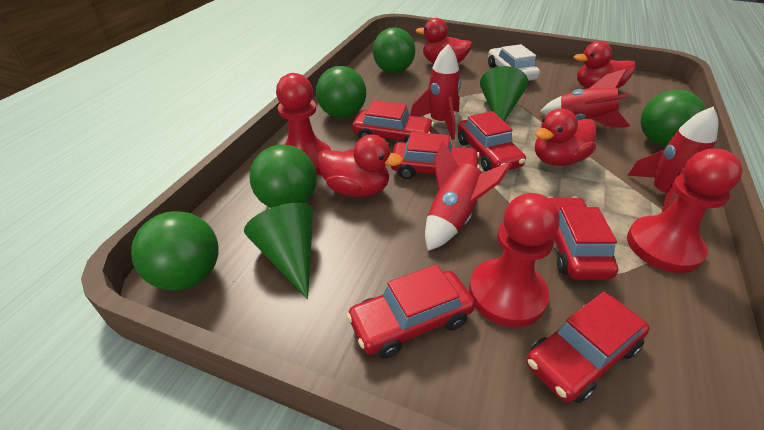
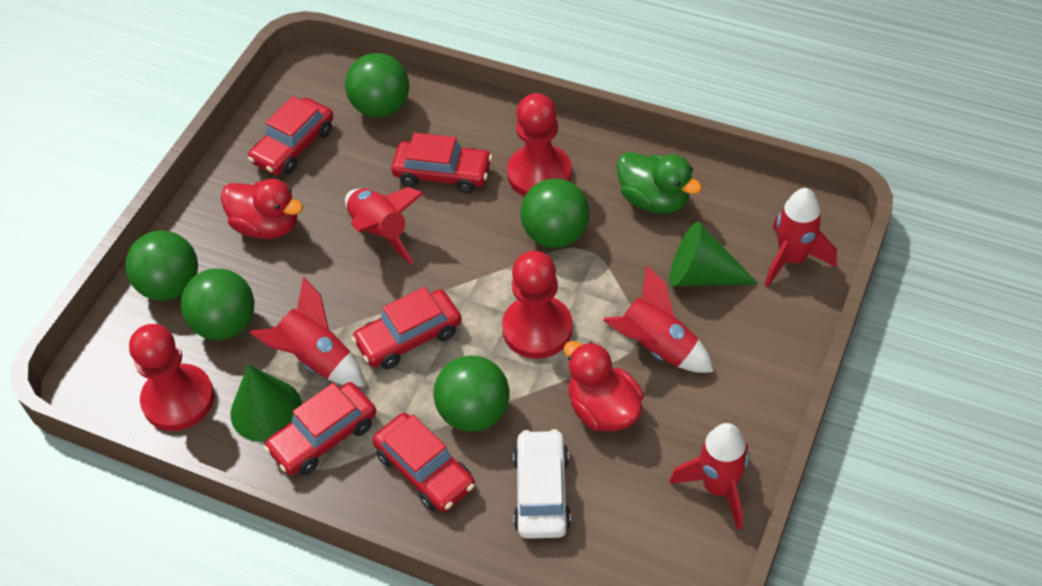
green duck: 0 -> 1
red car: 6 -> 5
red duck: 4 -> 2
red rocket: 4 -> 5

